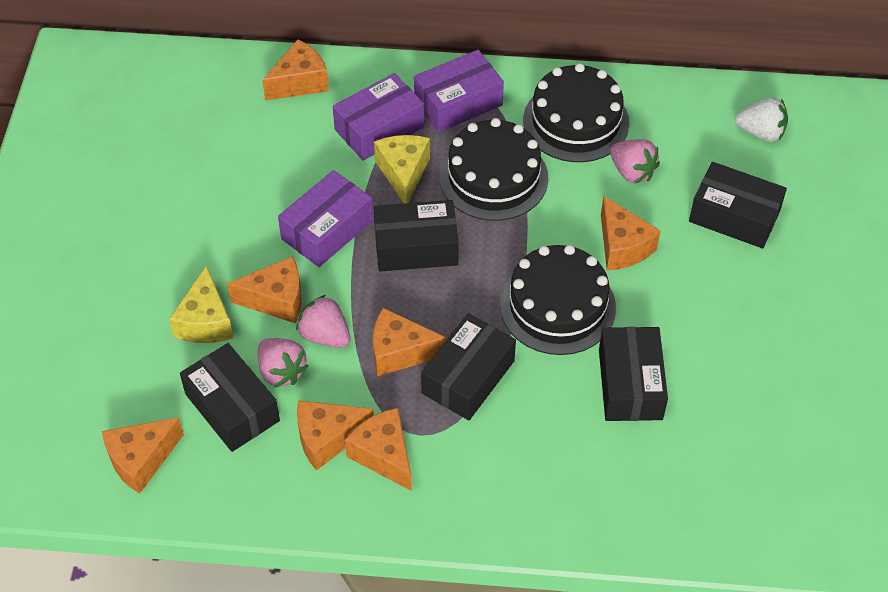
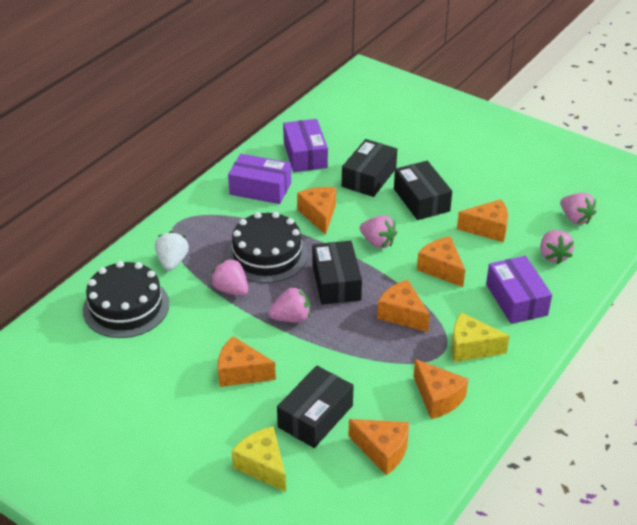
black box: 5 -> 4
black cake: 3 -> 2
pink strawberry: 3 -> 5

